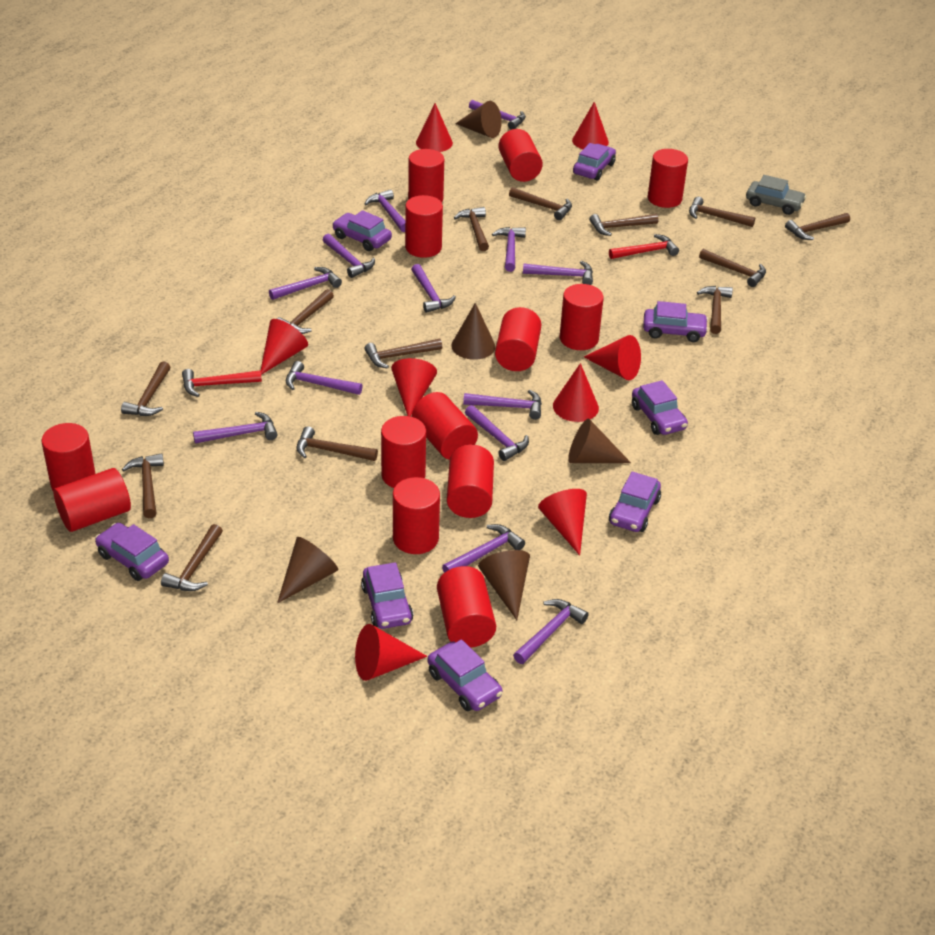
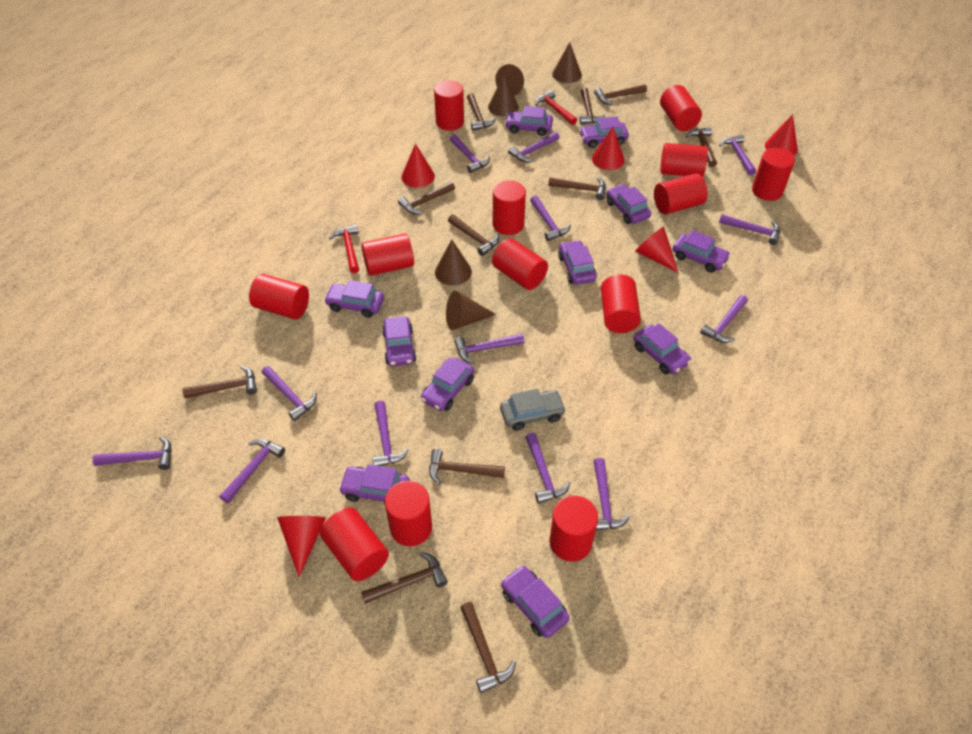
brown hammer: 13 -> 11
purple car: 8 -> 11
red cone: 8 -> 5

